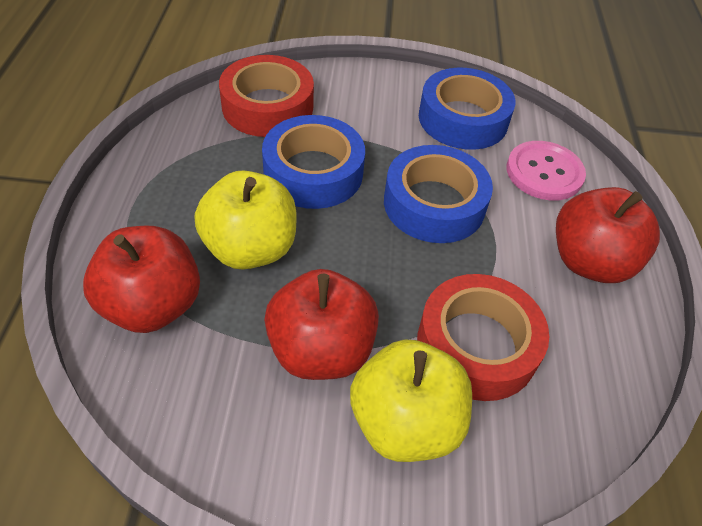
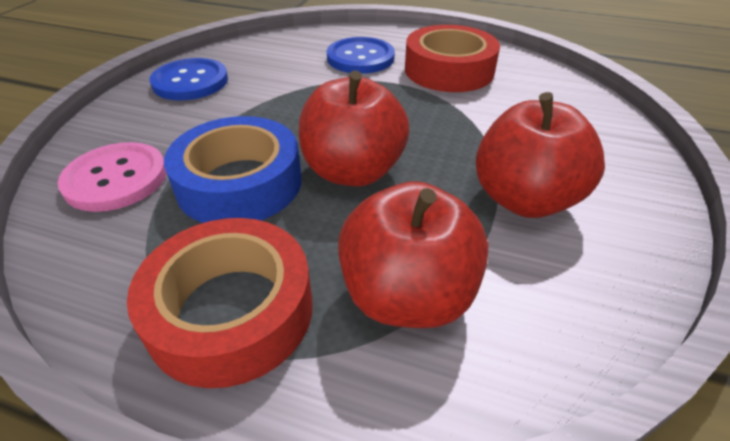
blue button: 0 -> 2
blue tape: 3 -> 1
yellow apple: 2 -> 0

